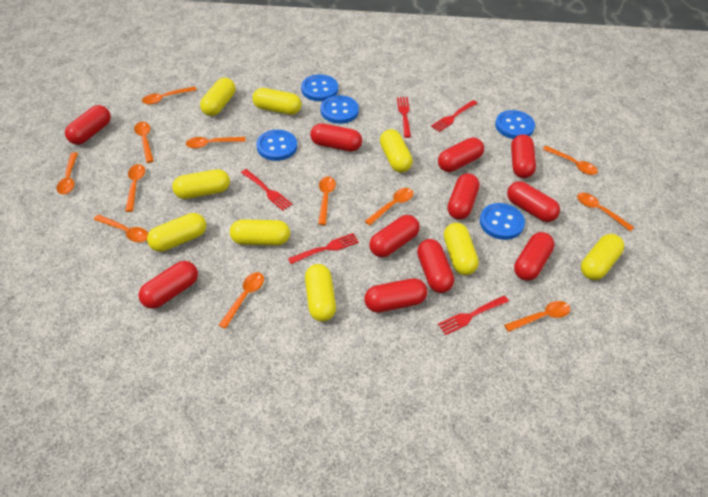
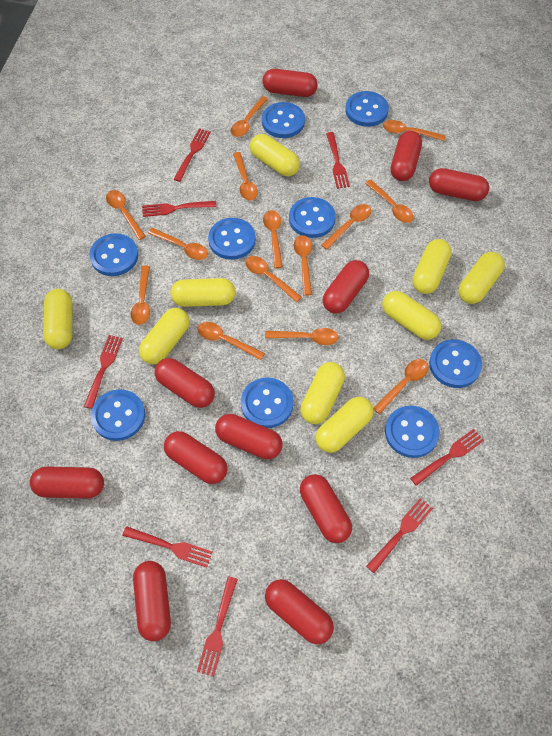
blue button: 5 -> 9
orange spoon: 12 -> 14
red fork: 5 -> 8

